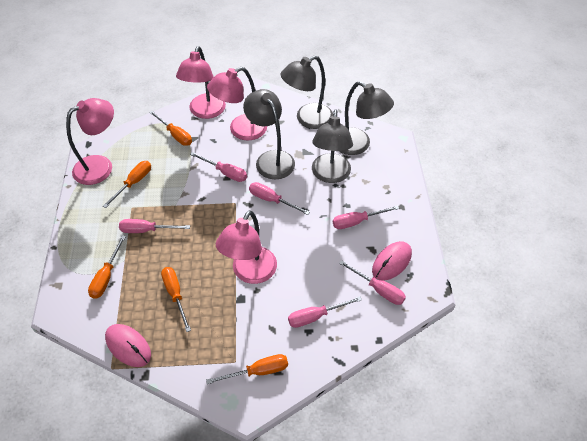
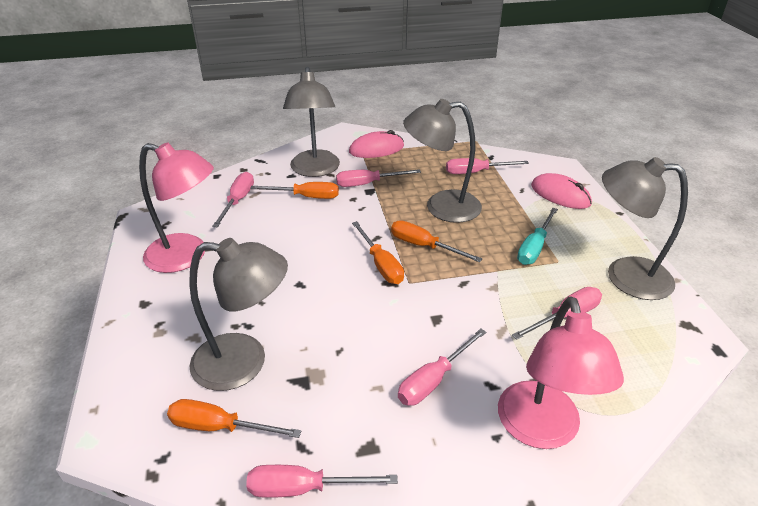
orange screwdriver: 5 -> 4
pink lamp: 4 -> 2
turquoise screwdriver: 0 -> 1

